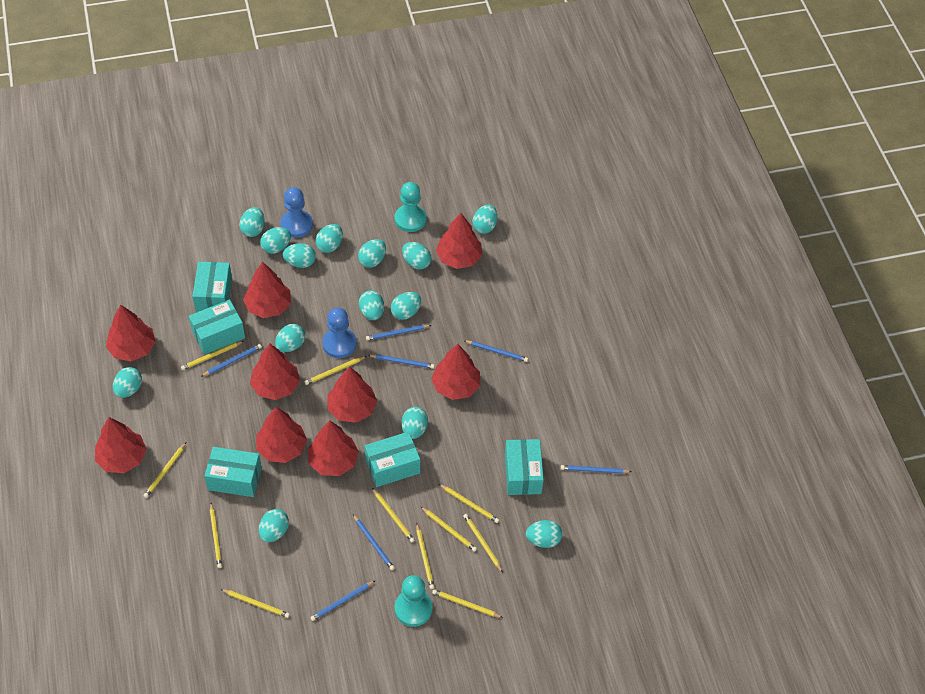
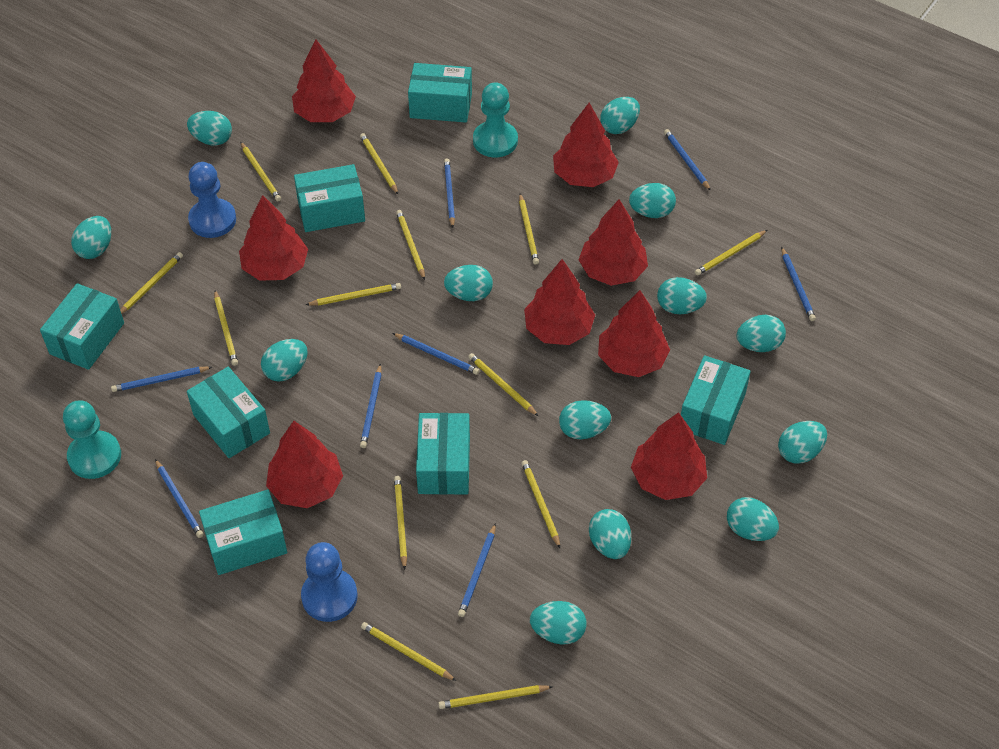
blue pencil: 7 -> 8
red tree: 9 -> 8
turquoise box: 5 -> 7
turquoise egg: 14 -> 13
yellow pencil: 11 -> 13

